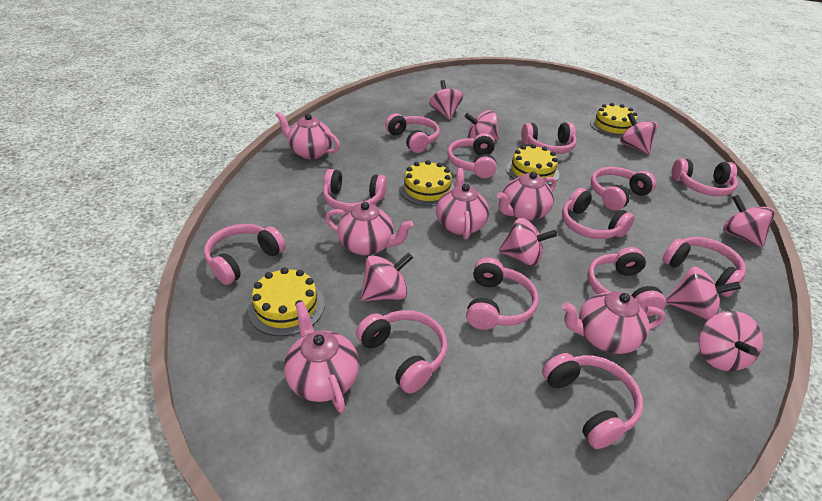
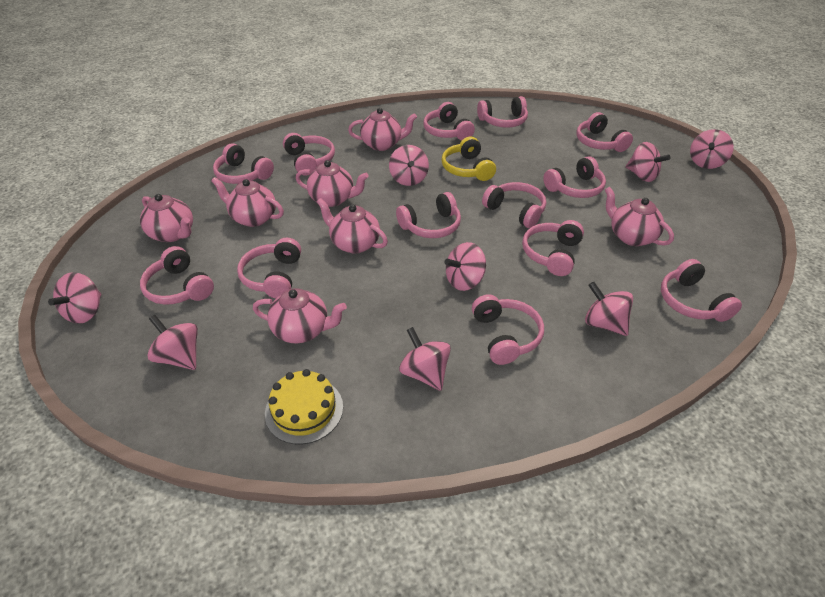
pink teapot: 6 -> 7
yellow cake: 4 -> 1
yellow headphones: 0 -> 1

